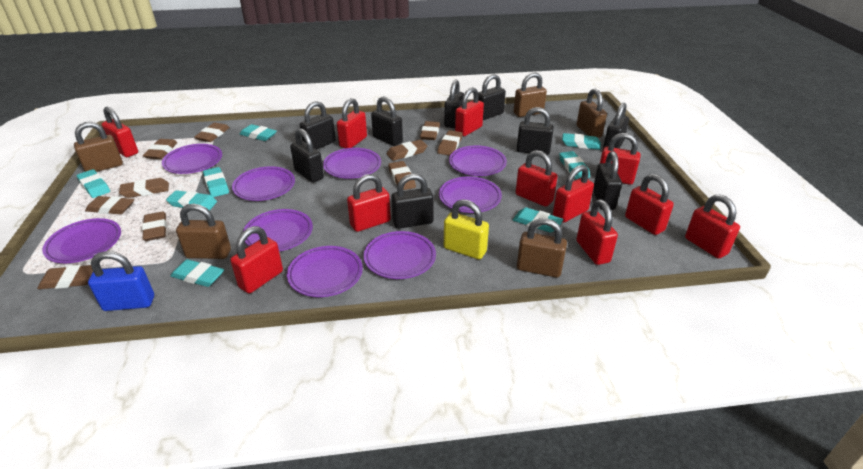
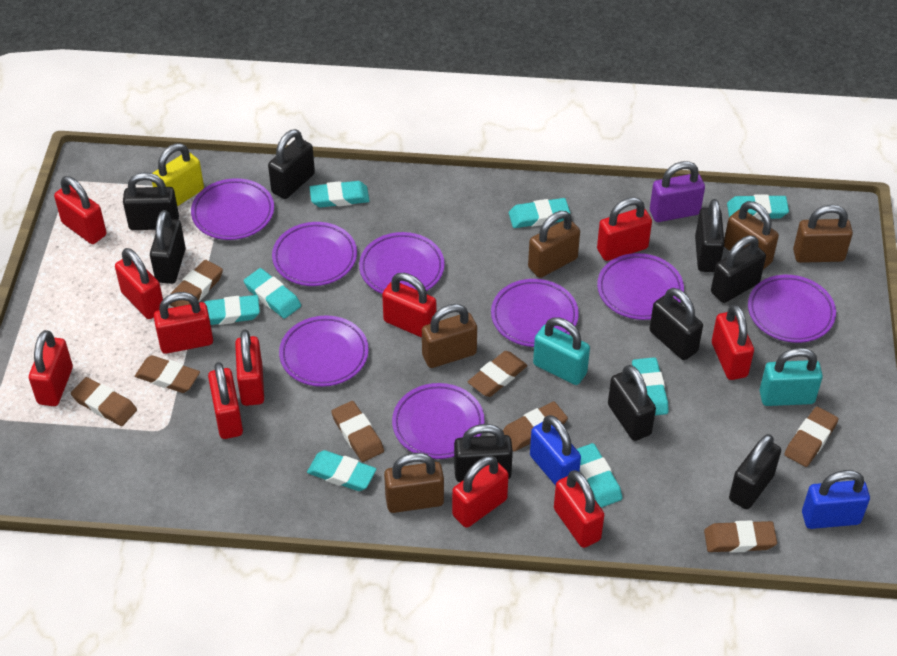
blue padlock: 1 -> 2
brown eraser: 10 -> 8
purple padlock: 0 -> 1
purple plate: 9 -> 8
turquoise padlock: 0 -> 2

